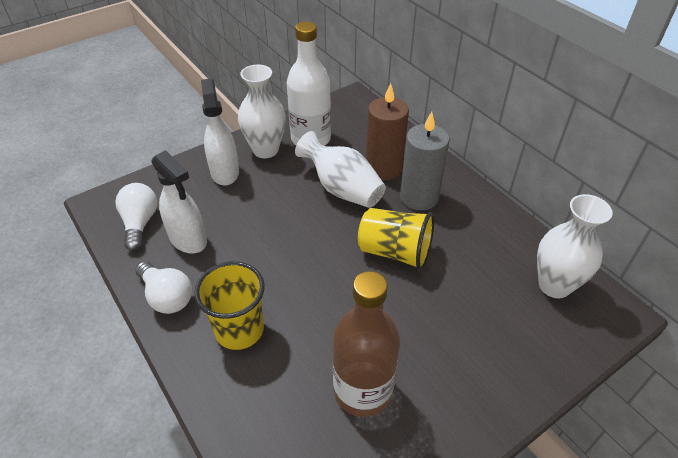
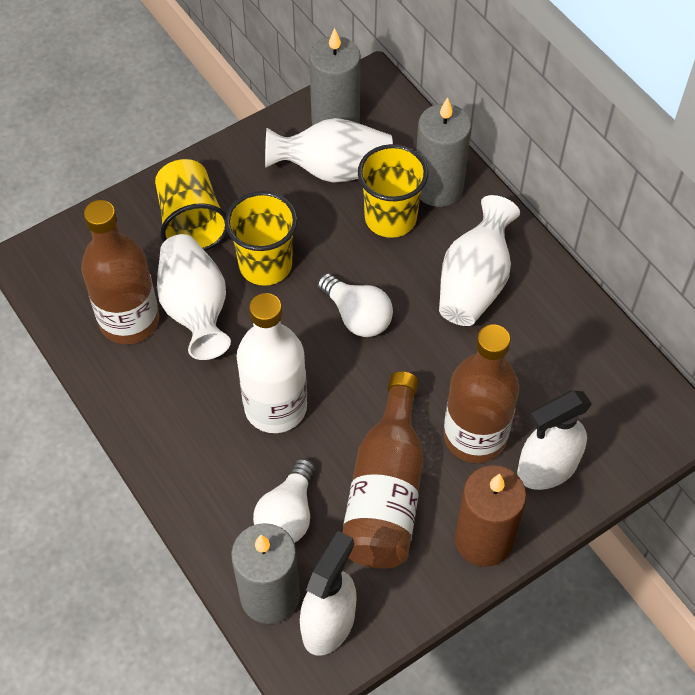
brown bottle: 1 -> 3
grey candle: 1 -> 3
yellow cup: 2 -> 3

